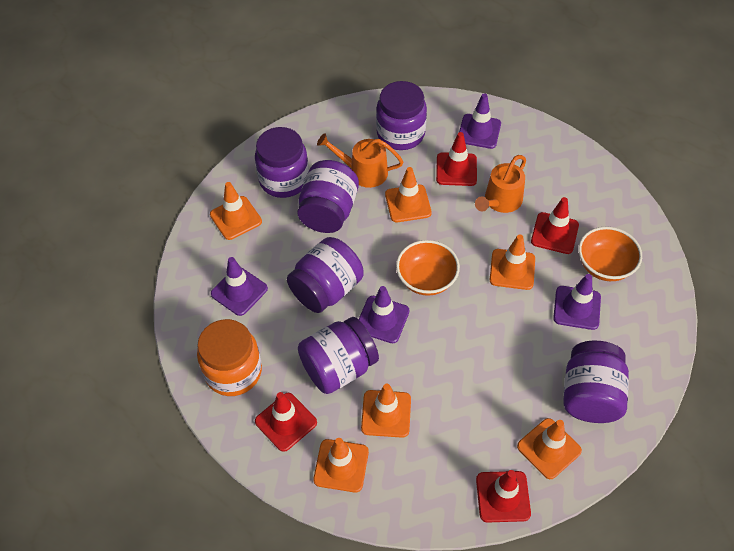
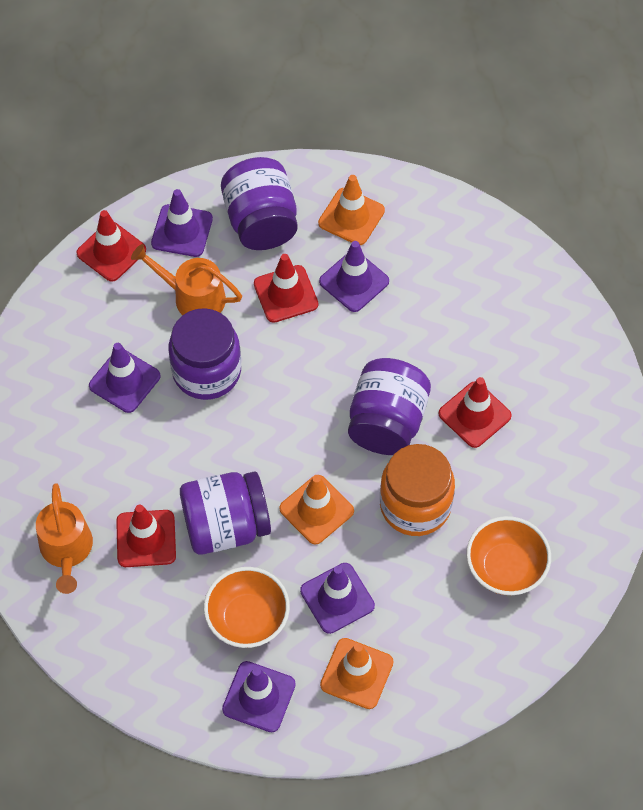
orange traffic cone: 6 -> 3
purple jar: 6 -> 4
purple traffic cone: 4 -> 5

